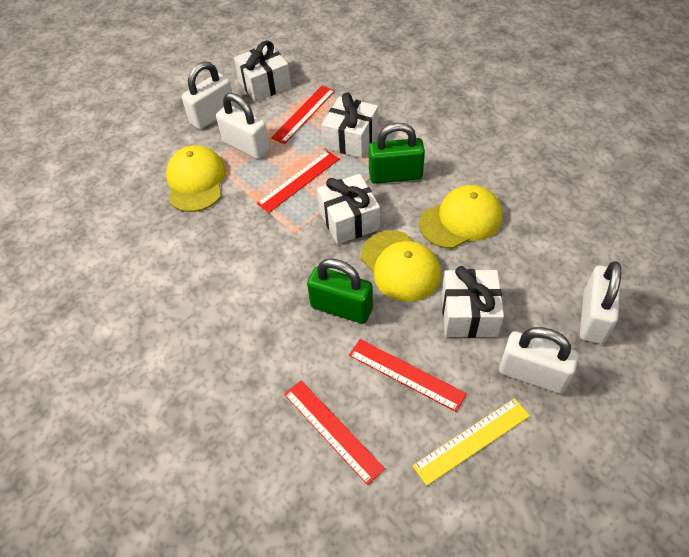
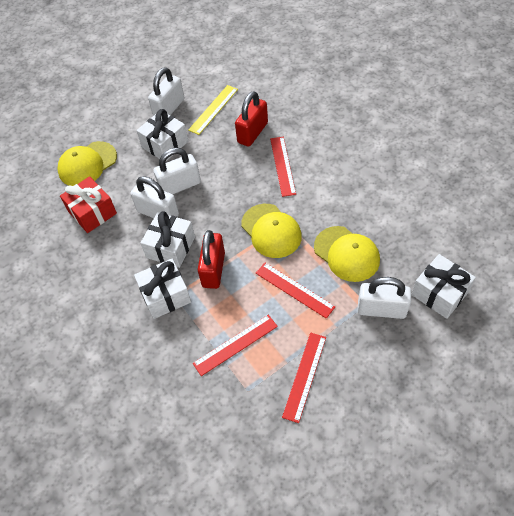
green padlock: 2 -> 0
red gift: 0 -> 1
red padlock: 0 -> 2

